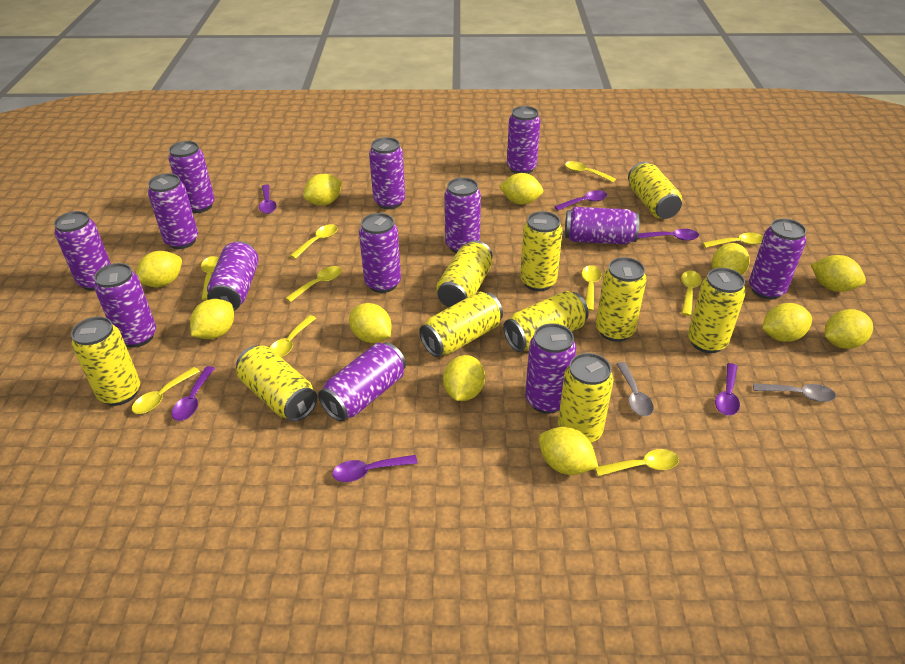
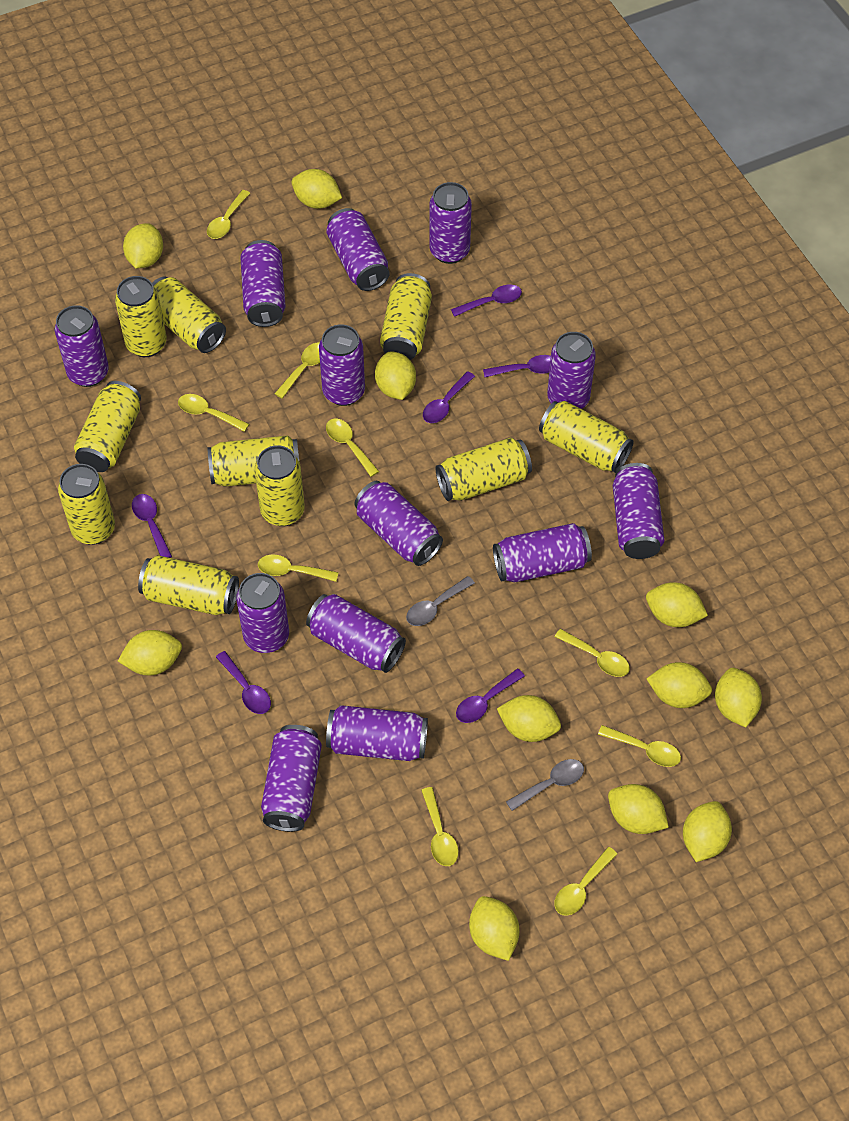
yellow spoon: 10 -> 9

